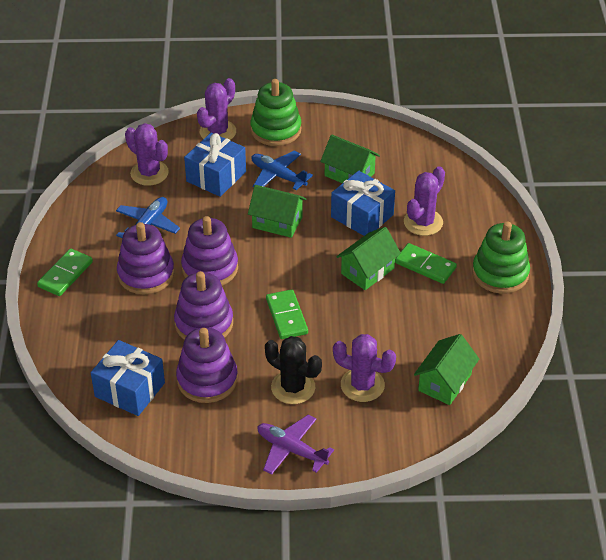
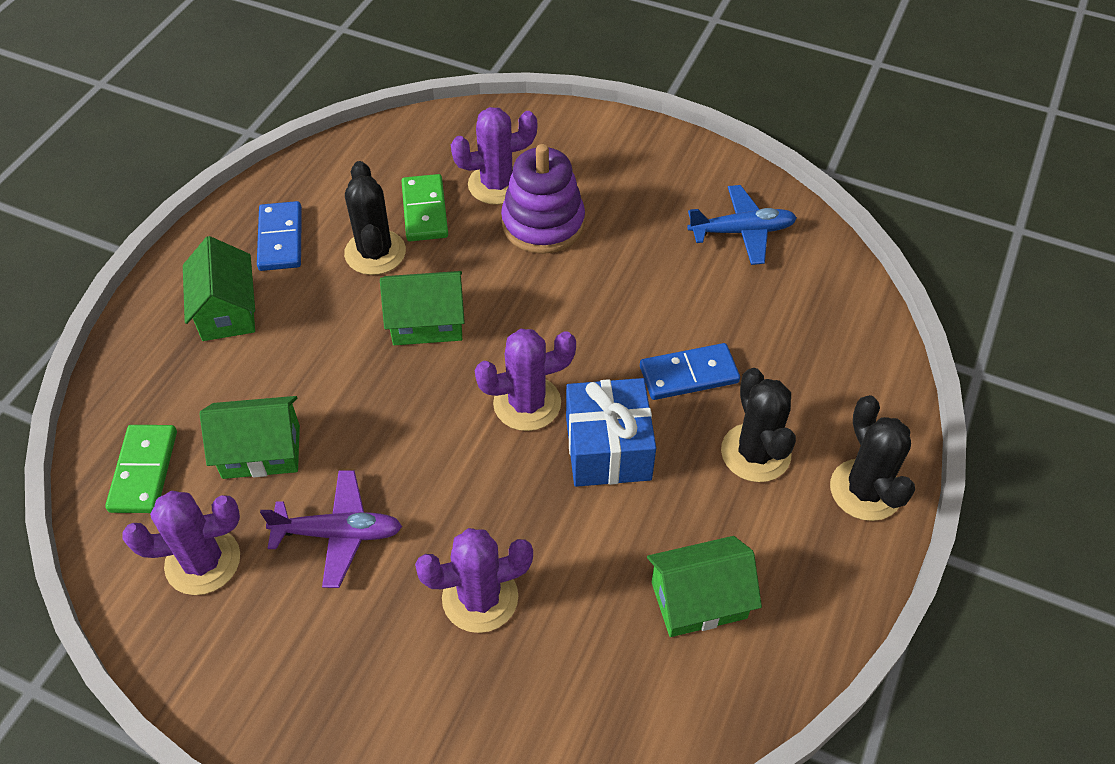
black cactus: 1 -> 3
blue domino: 0 -> 2
blue gift: 3 -> 1
blue plane: 2 -> 1
green domino: 3 -> 2
green stacking toy: 2 -> 0
purple stacking toy: 4 -> 1

